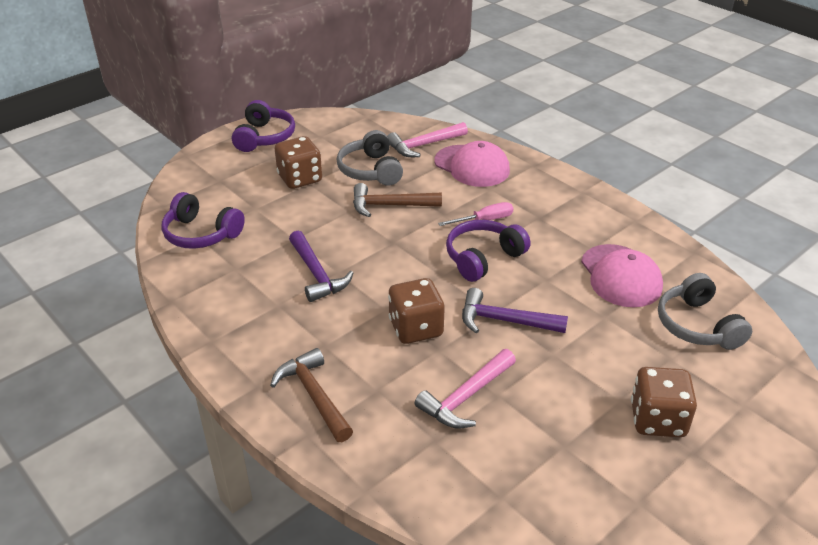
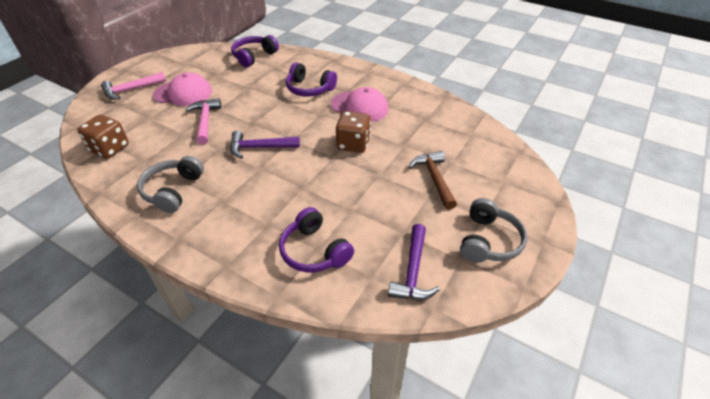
brown dice: 3 -> 2
brown hammer: 2 -> 1
pink screwdriver: 1 -> 0

